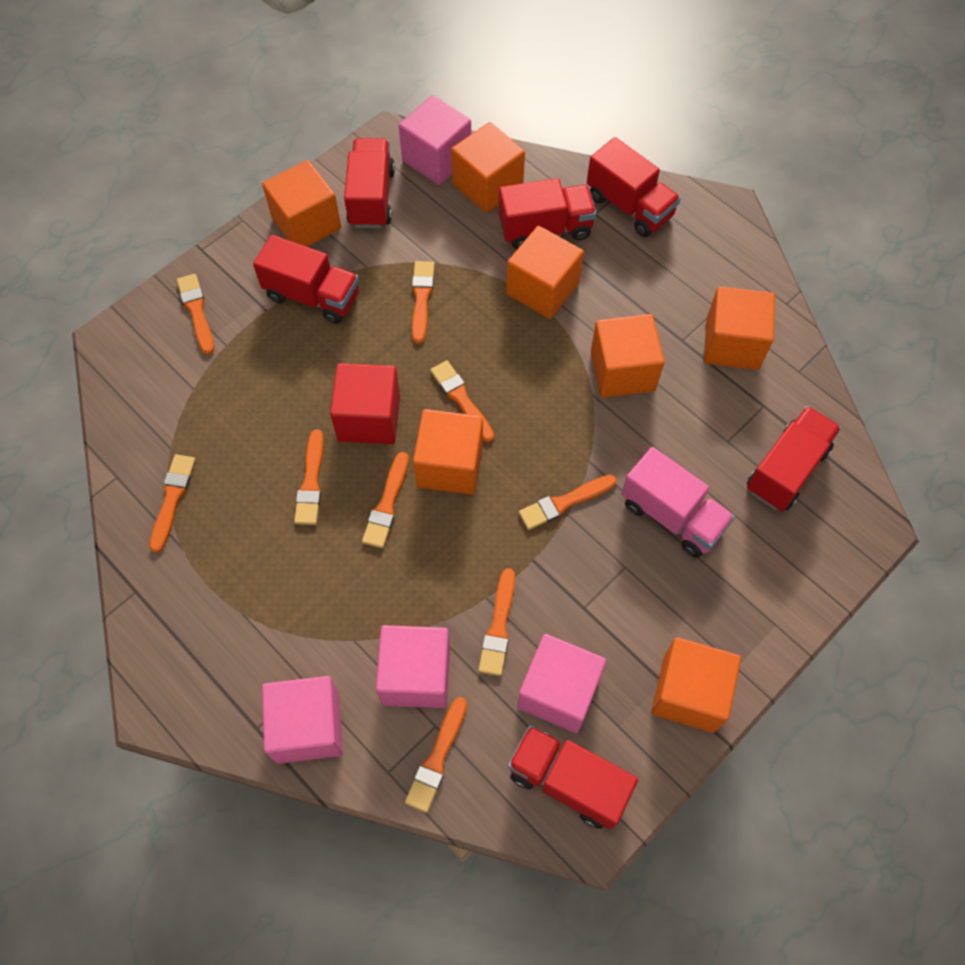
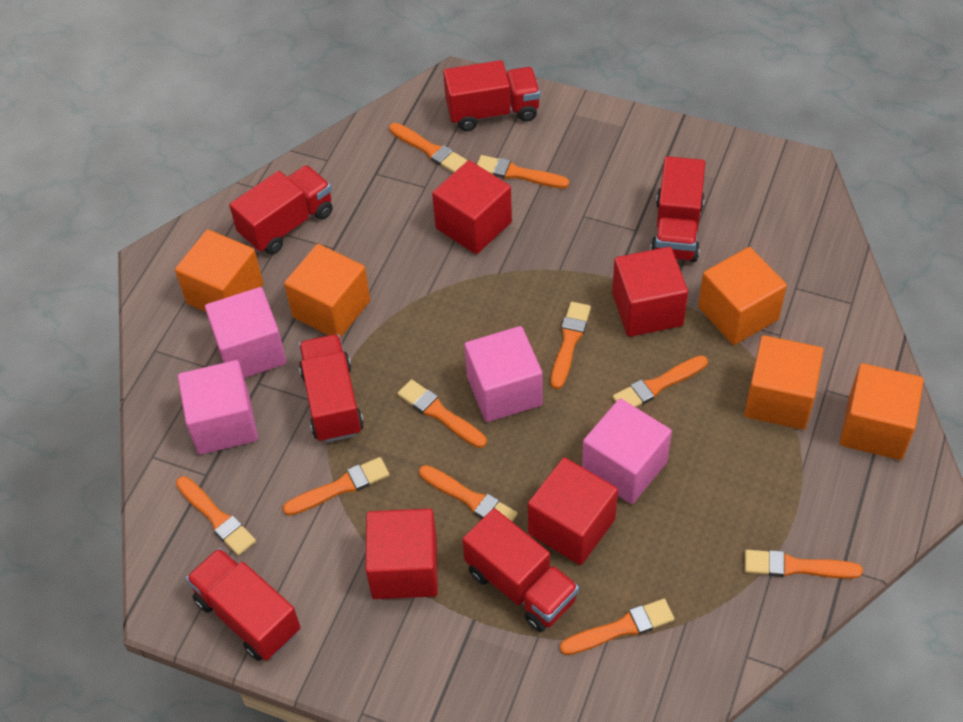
orange brush: 9 -> 10
orange cube: 7 -> 5
pink truck: 1 -> 0
red cube: 1 -> 4

